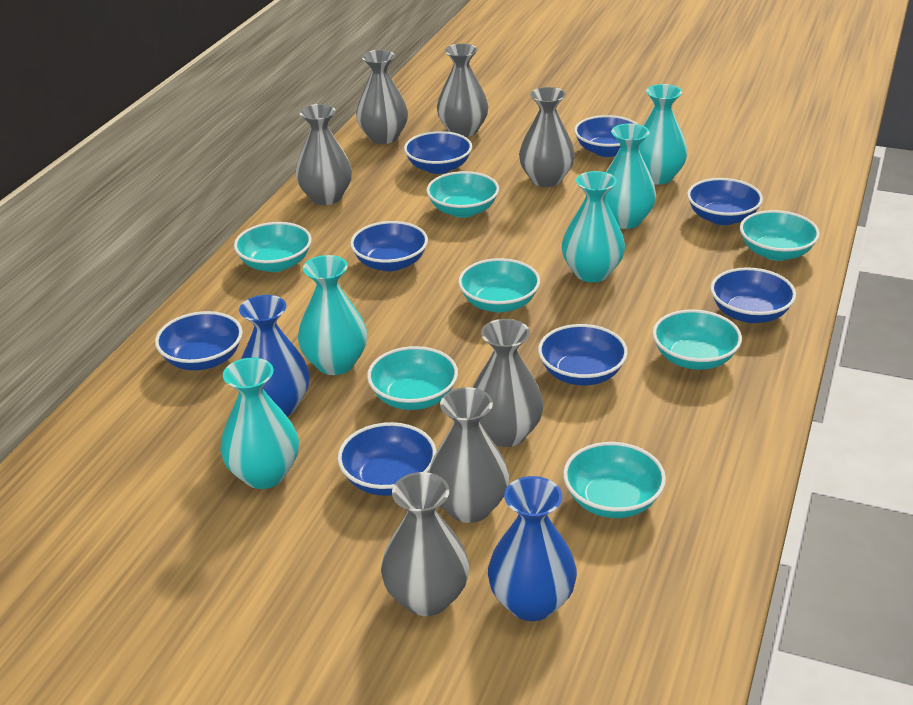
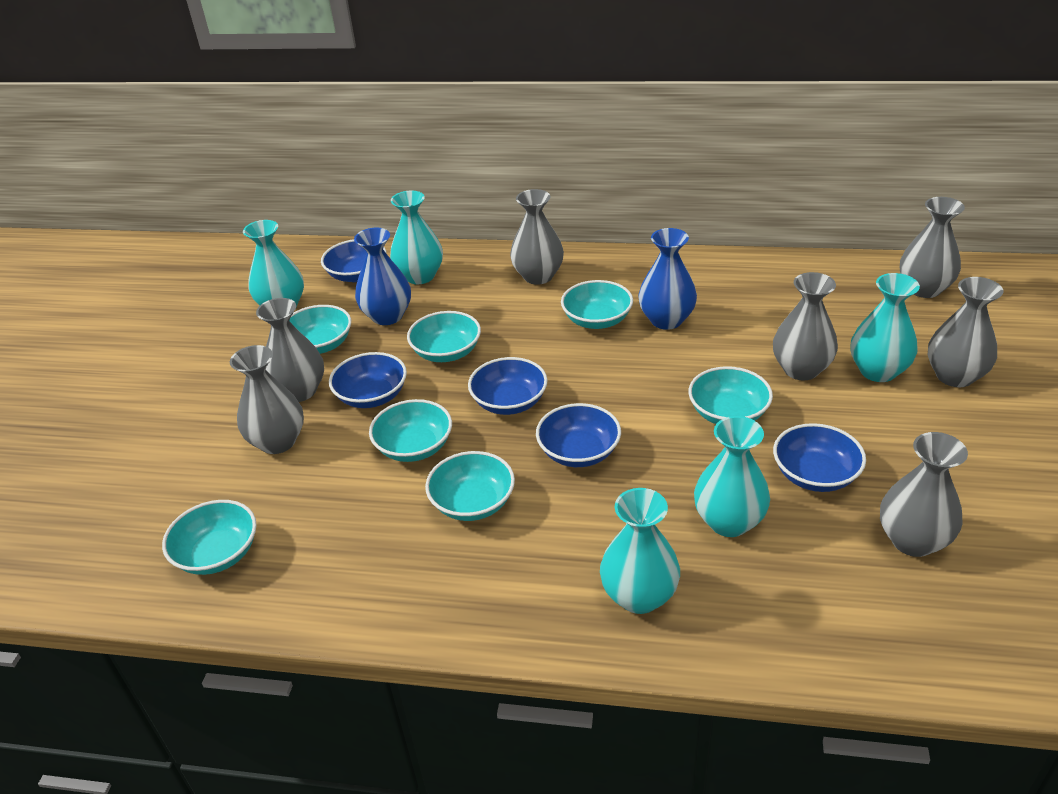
blue bowl: 8 -> 5

